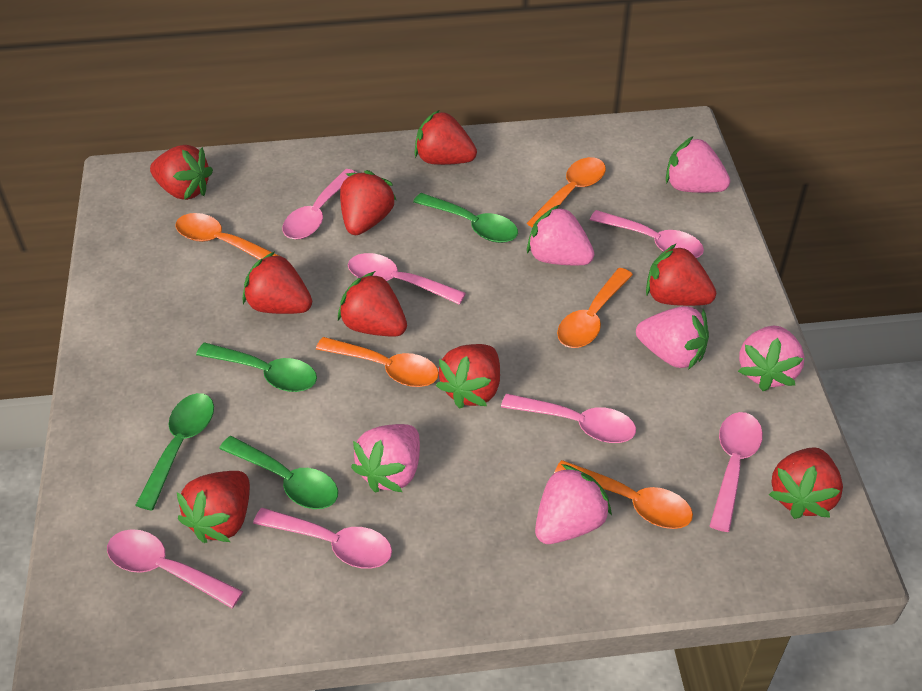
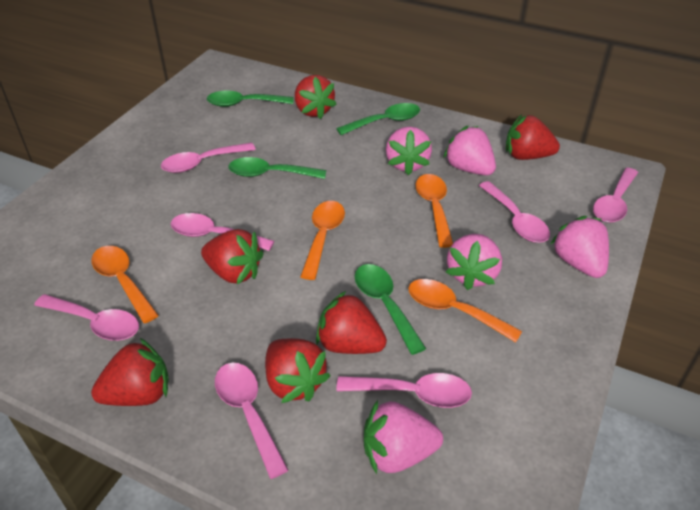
orange spoon: 5 -> 4
pink strawberry: 6 -> 5
red strawberry: 9 -> 6

